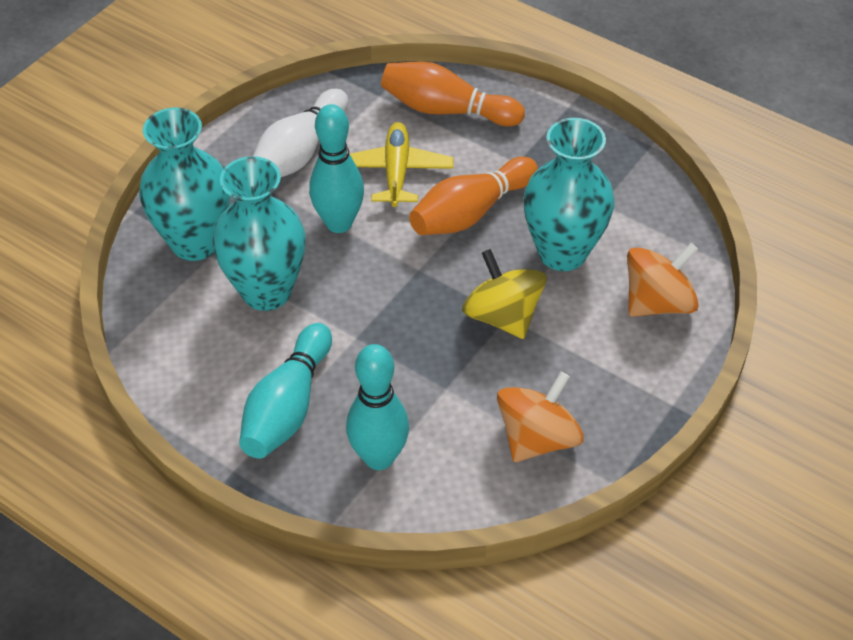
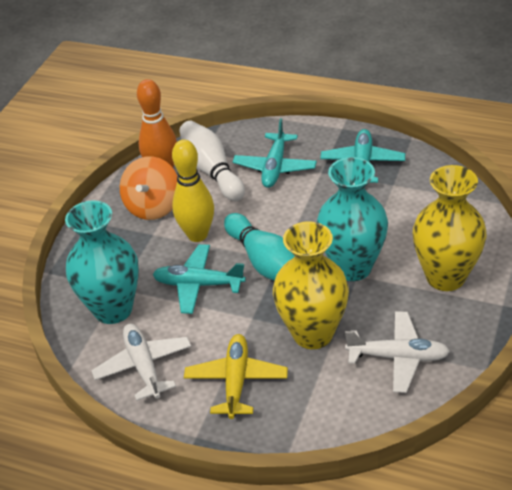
orange bowling pin: 2 -> 1
orange spinning top: 2 -> 1
turquoise bowling pin: 3 -> 1
turquoise plane: 0 -> 3
turquoise vase: 3 -> 2
white plane: 0 -> 2
yellow bowling pin: 0 -> 1
yellow spinning top: 1 -> 0
yellow vase: 0 -> 2

